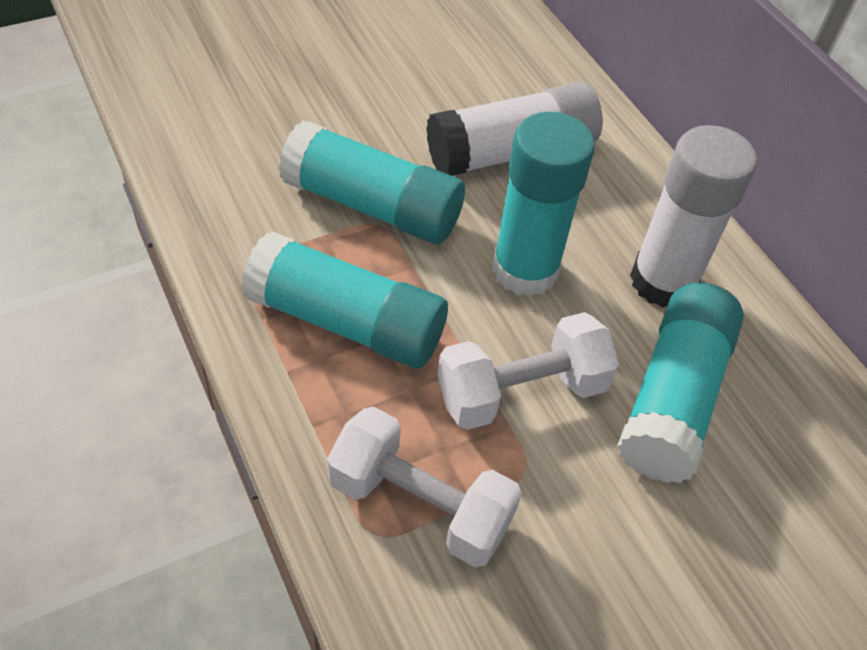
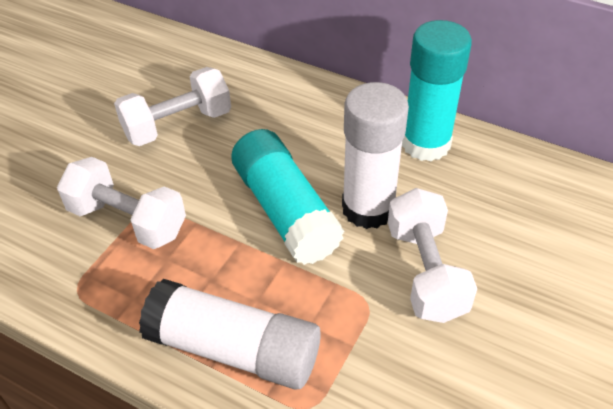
turquoise glue stick: 4 -> 2
white dumbbell: 2 -> 3

